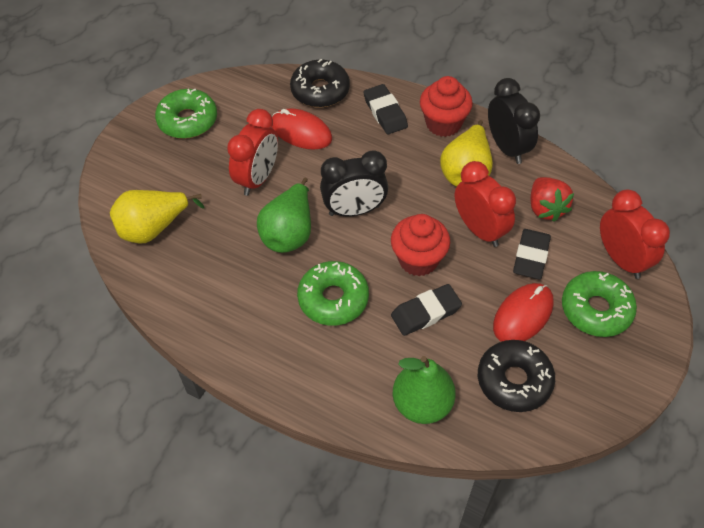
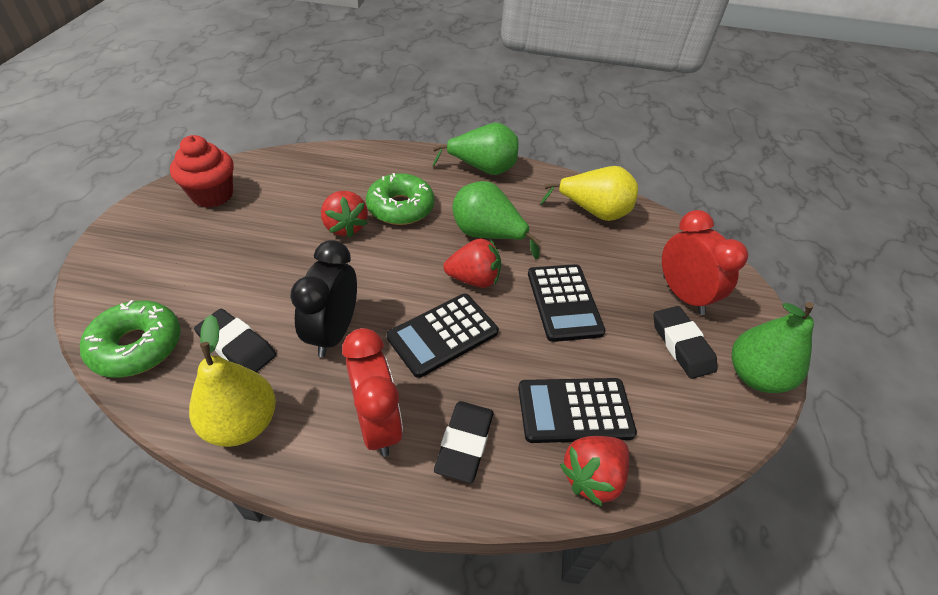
black calculator: 0 -> 3
black clock: 2 -> 1
black donut: 2 -> 0
green donut: 3 -> 2
green pear: 2 -> 3
red clock: 3 -> 2
red cupcake: 2 -> 1
red mouse: 2 -> 0
red strawberry: 1 -> 3

